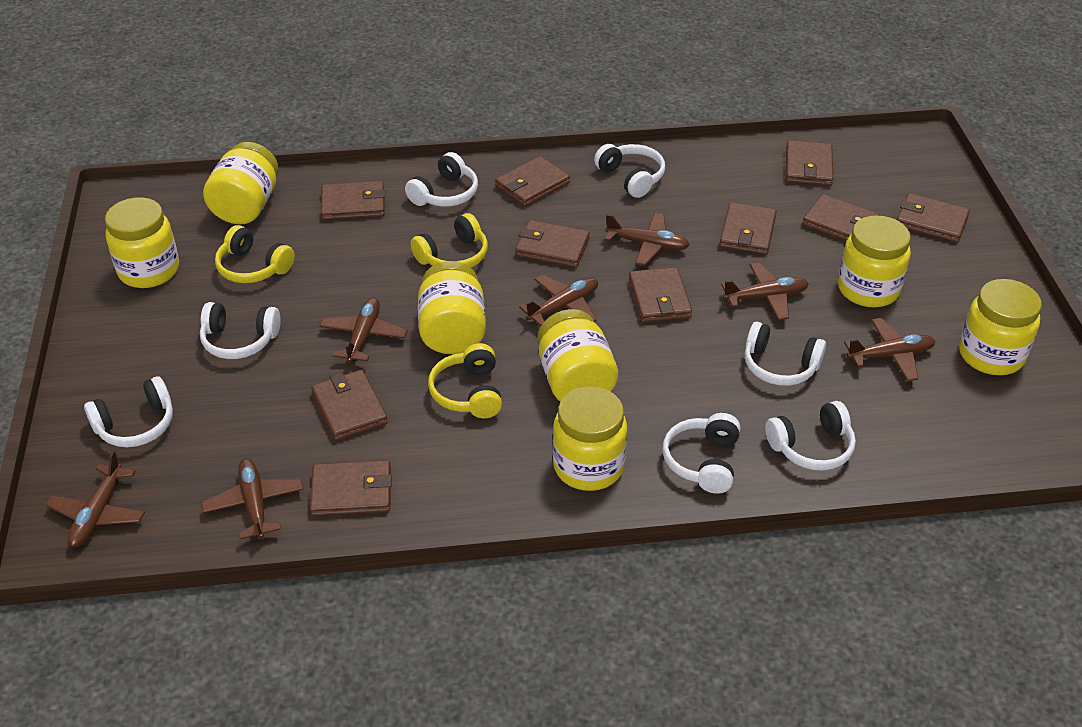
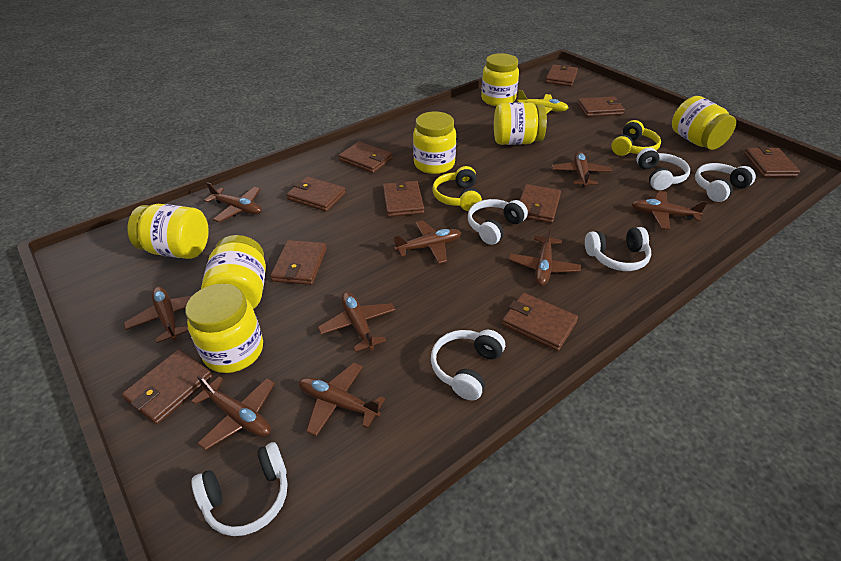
brown plane: 7 -> 9
white headphones: 7 -> 6
yellow headphones: 3 -> 2
yellow plane: 0 -> 1

